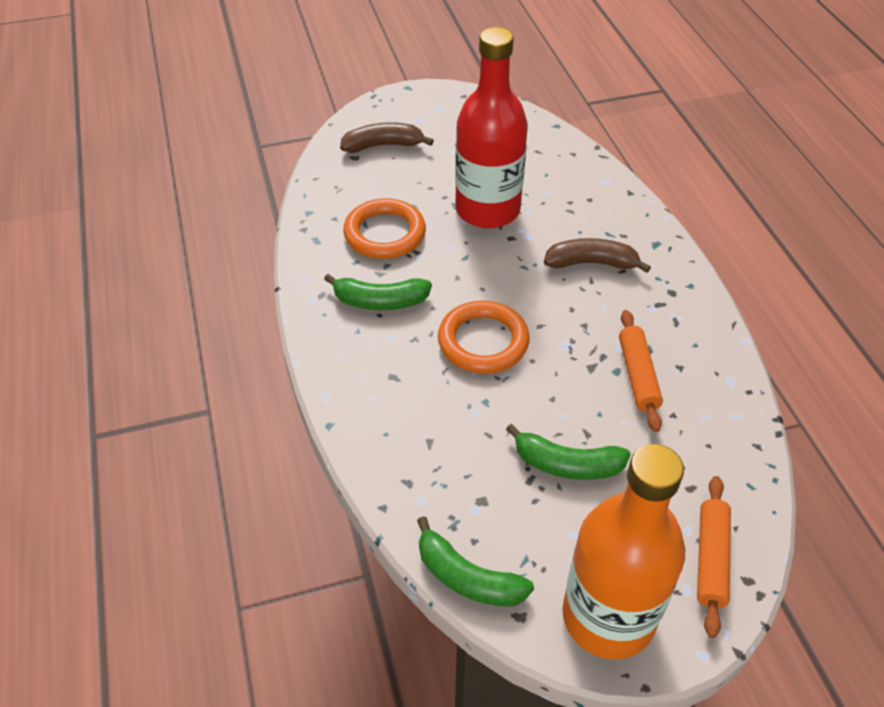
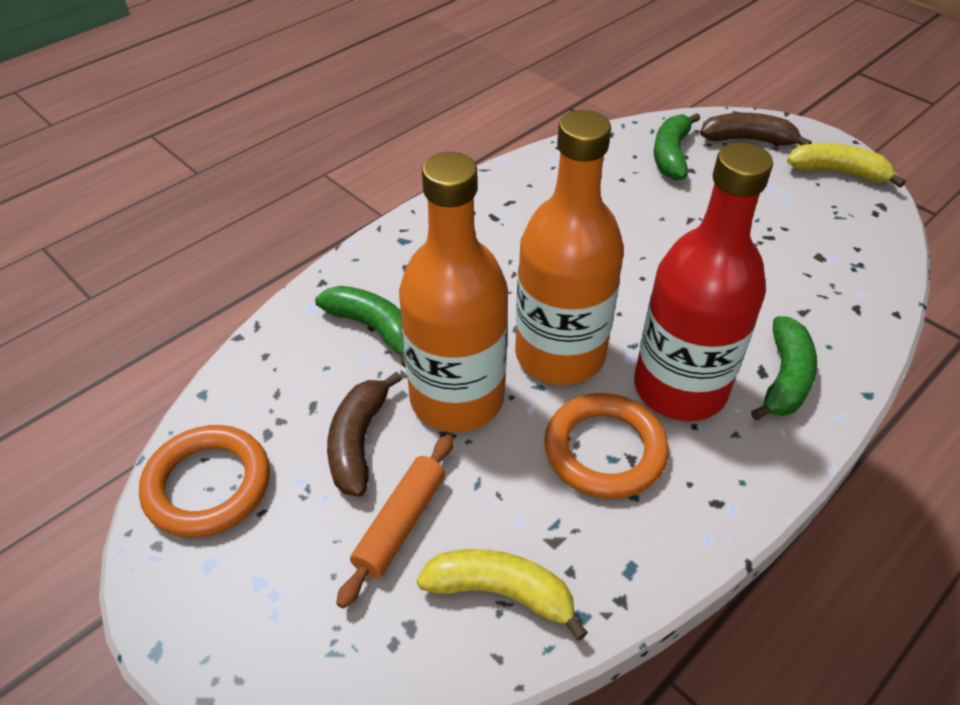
orange bottle: 1 -> 2
orange rolling pin: 2 -> 1
yellow banana: 0 -> 2

